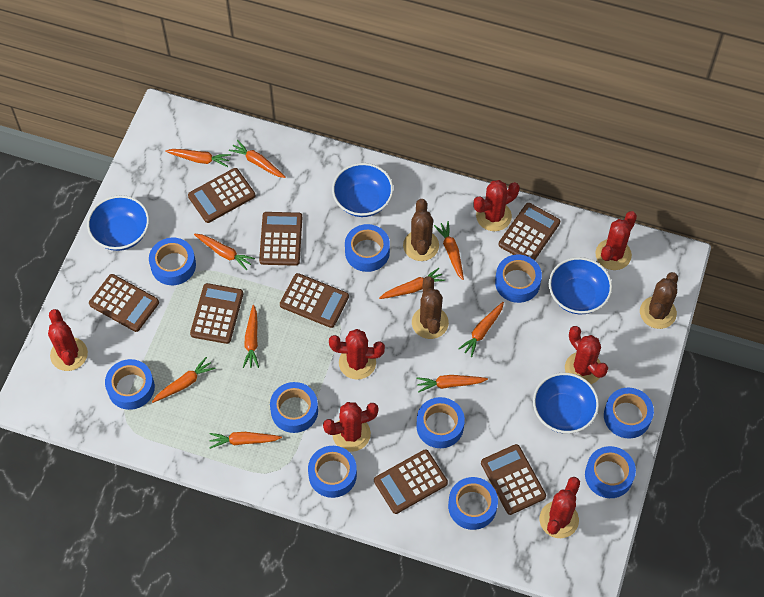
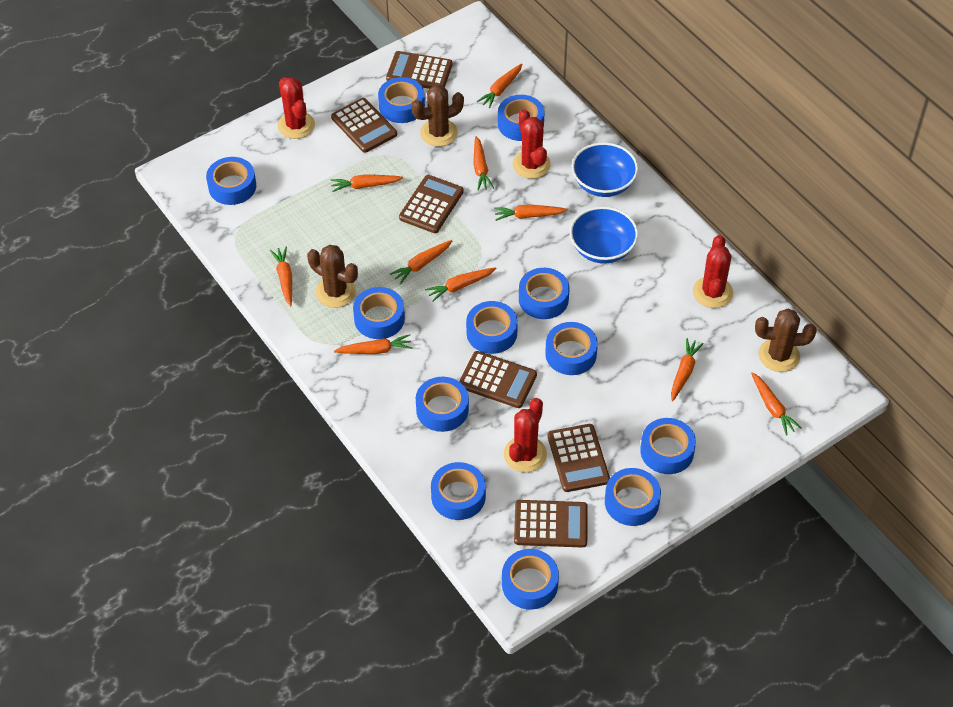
blue bowl: 4 -> 2
blue tape: 10 -> 12
brown calculator: 8 -> 6
red cactus: 7 -> 4

